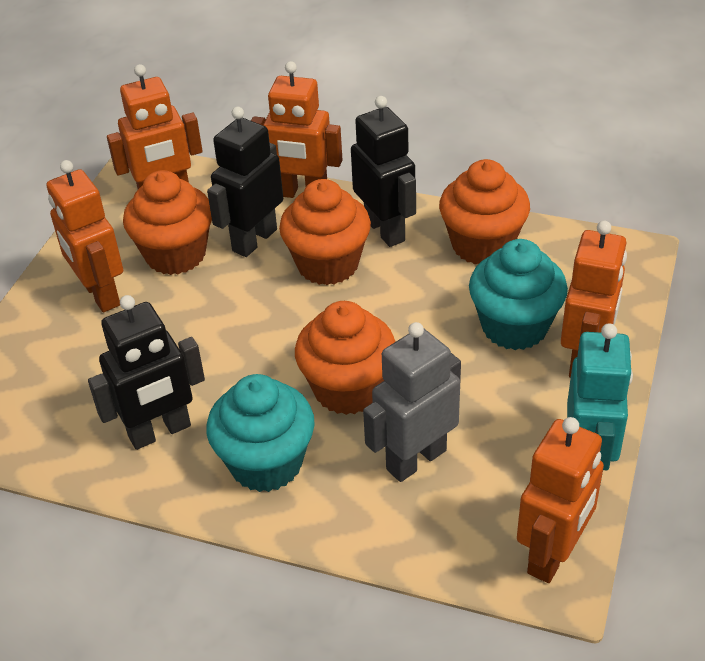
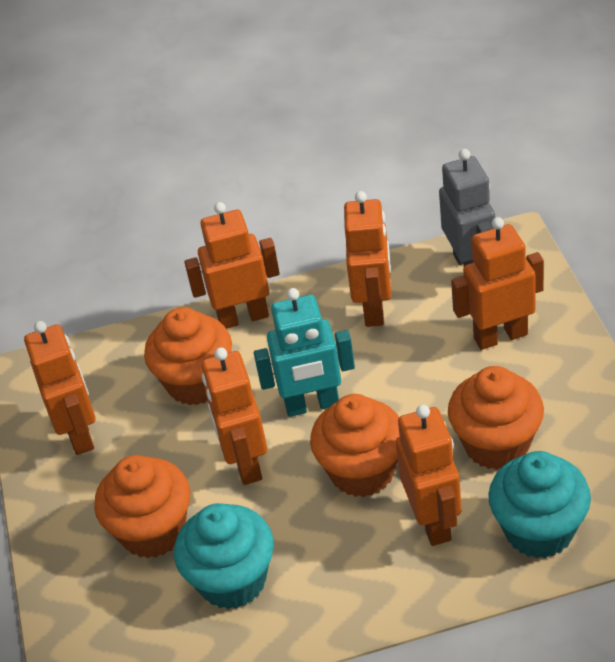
black robot: 3 -> 0
orange robot: 5 -> 6

